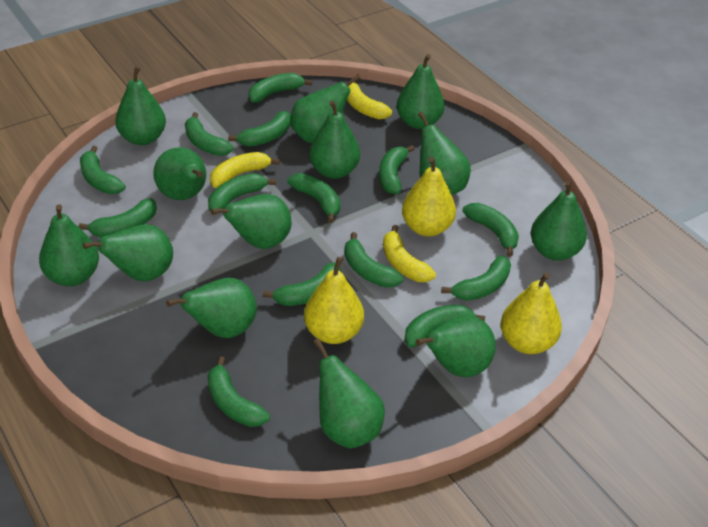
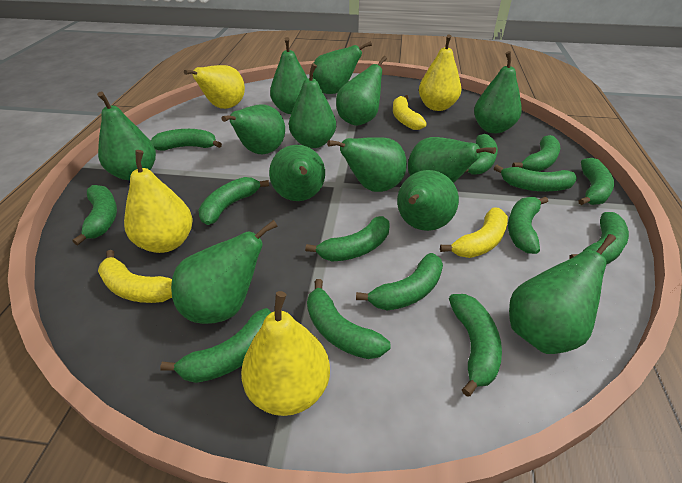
yellow pear: 3 -> 4

